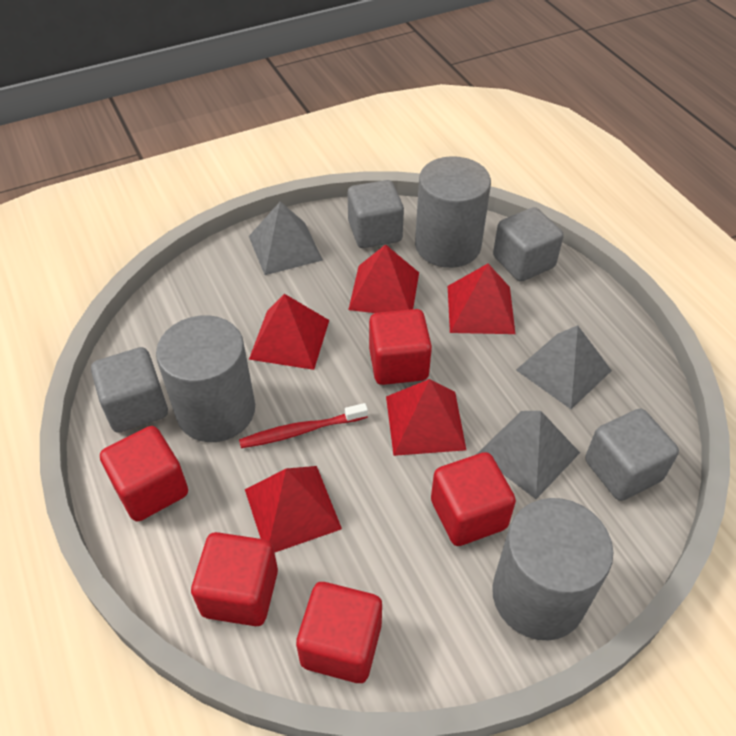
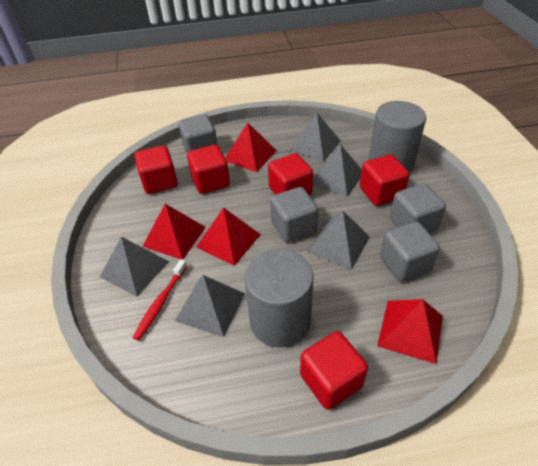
grey cylinder: 3 -> 2
grey pyramid: 3 -> 5
red pyramid: 5 -> 4

